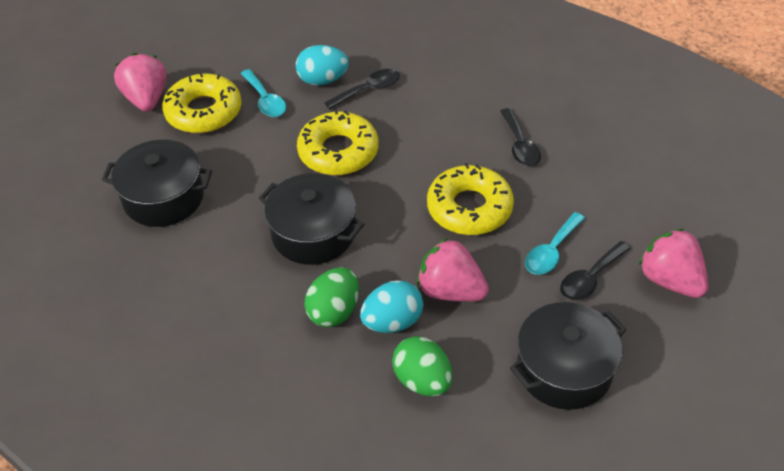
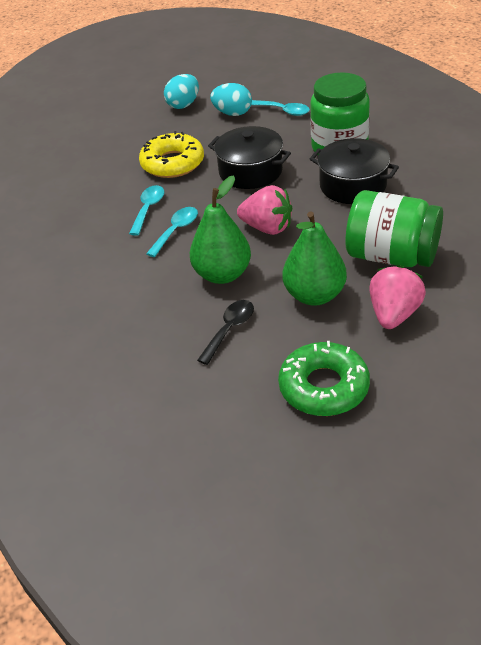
black pot: 3 -> 2
black spoon: 3 -> 1
green donut: 0 -> 1
green egg: 2 -> 0
green jar: 0 -> 2
green pear: 0 -> 2
pink strawberry: 3 -> 2
turquoise spoon: 2 -> 3
yellow donut: 3 -> 1

